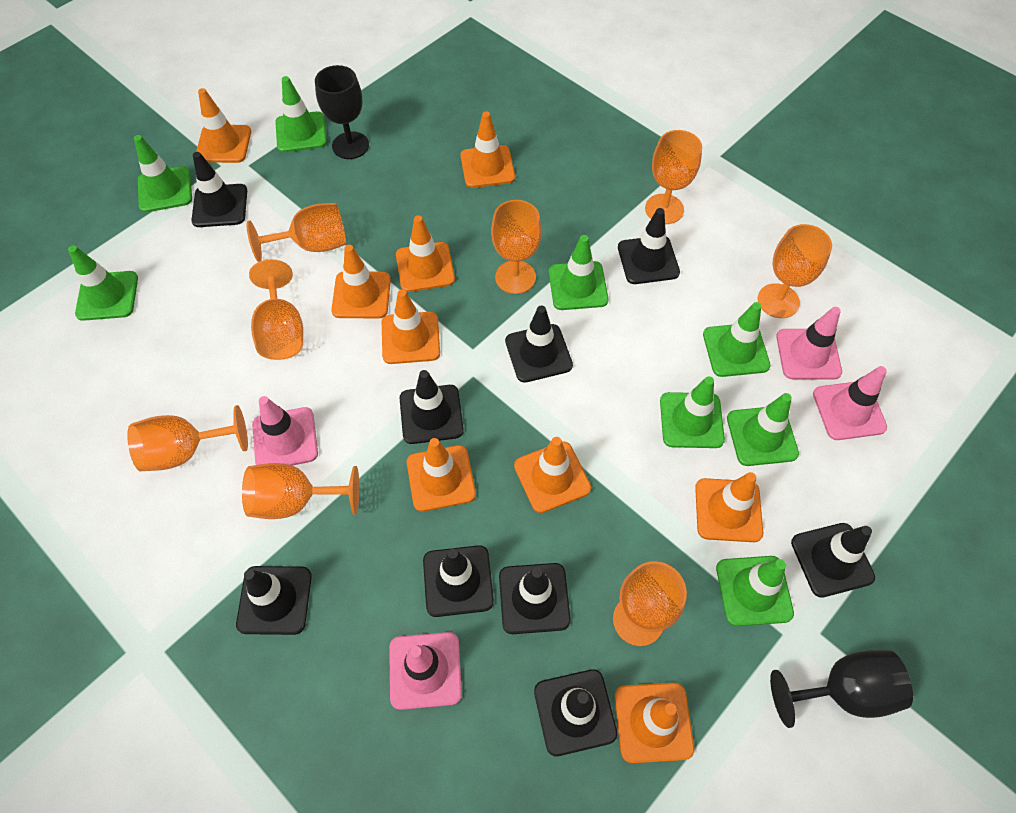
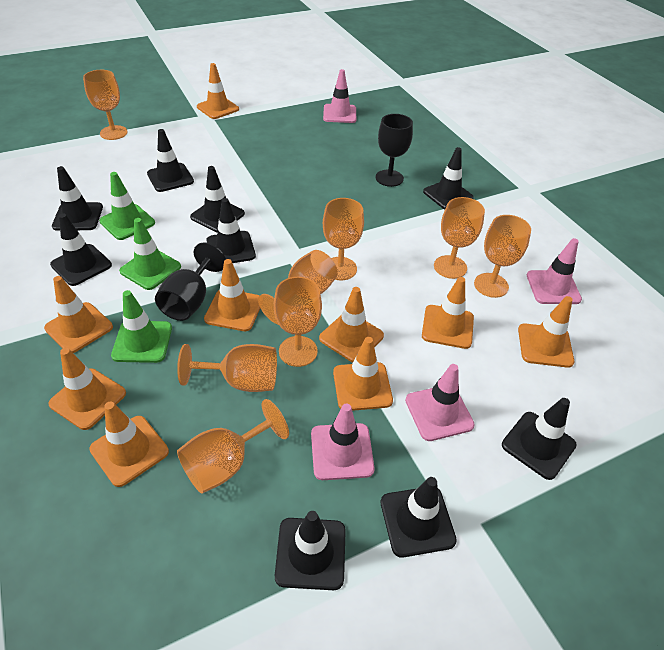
green traffic cone: 8 -> 3

